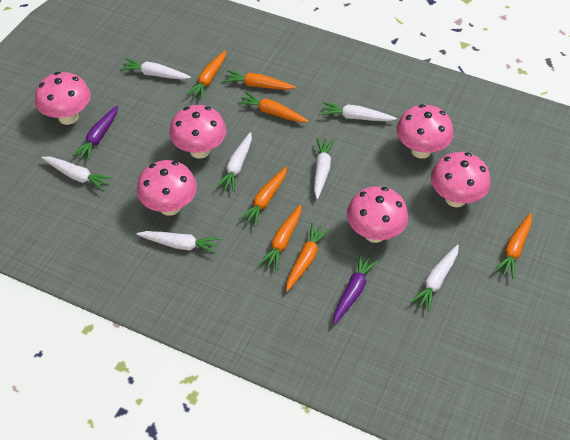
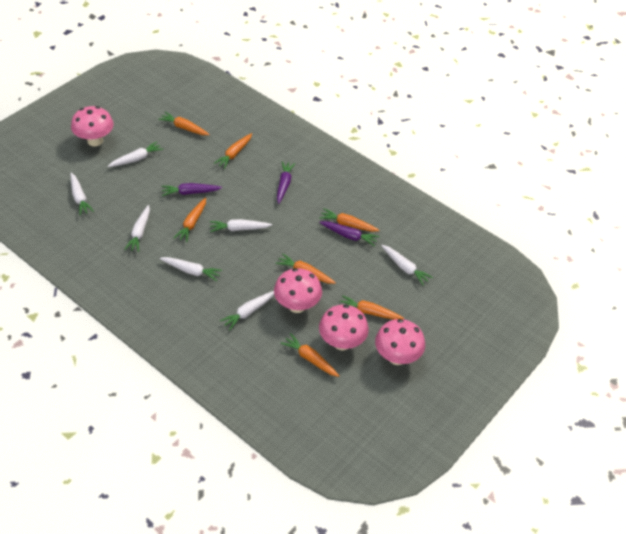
pink mushroom: 6 -> 4
purple carrot: 2 -> 3

